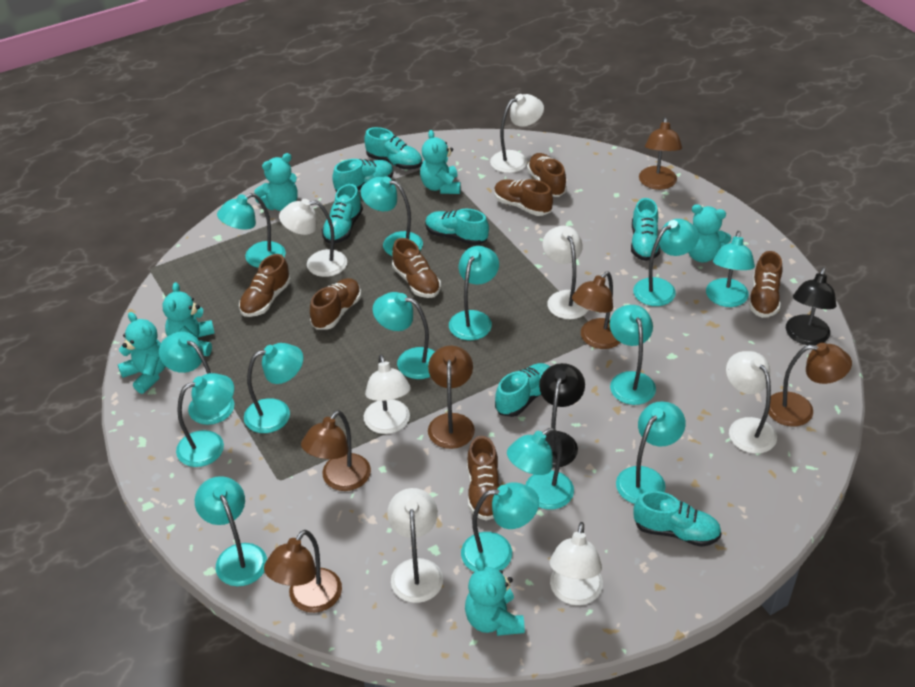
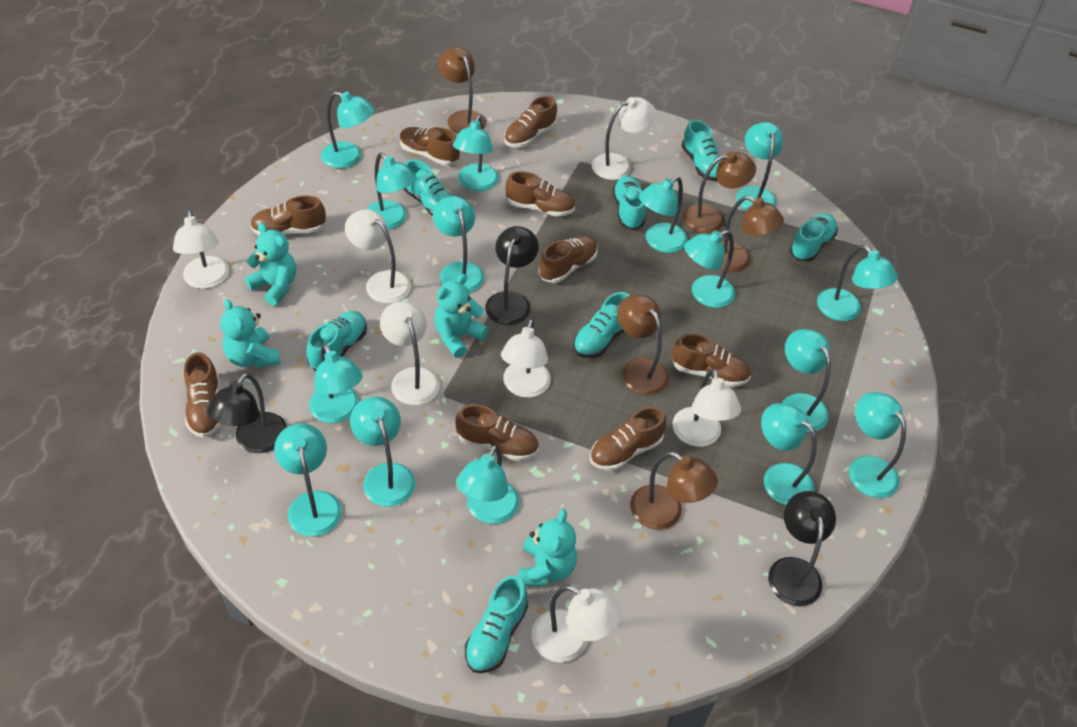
black lamp: 2 -> 3
brown lamp: 6 -> 5
brown shoe: 7 -> 9
turquoise lamp: 14 -> 15
turquoise teddy bear: 6 -> 4

